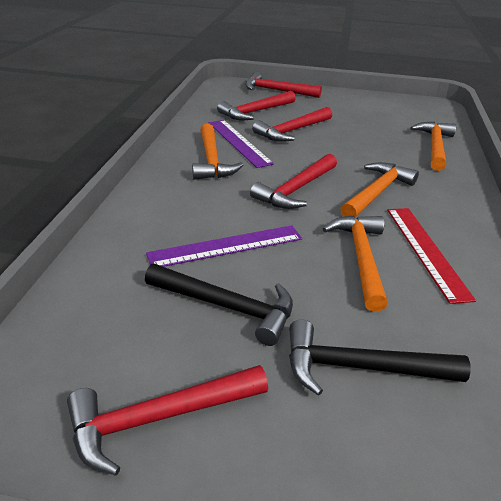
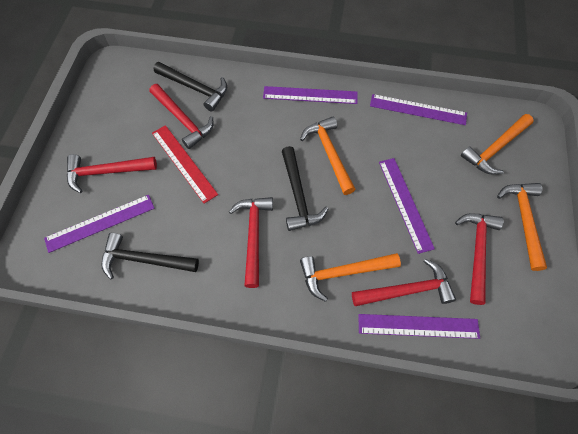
black hammer: 2 -> 3
purple ruler: 2 -> 5

